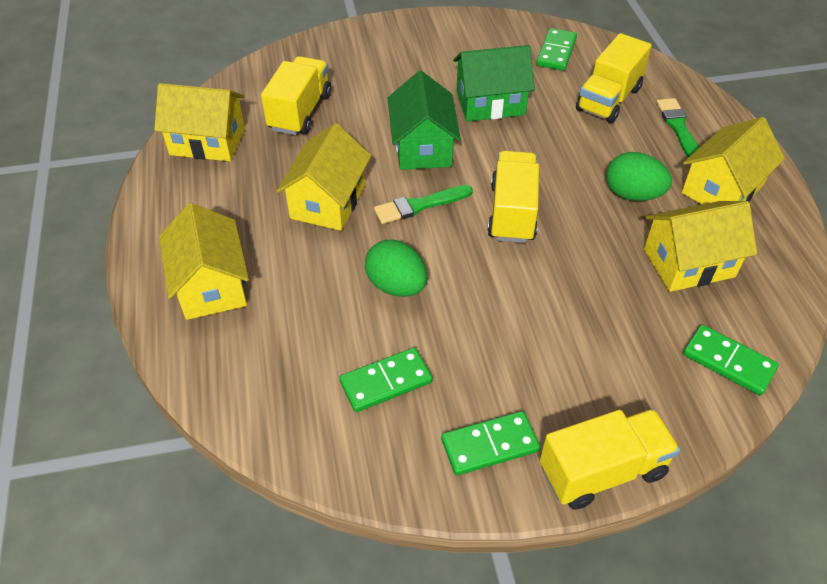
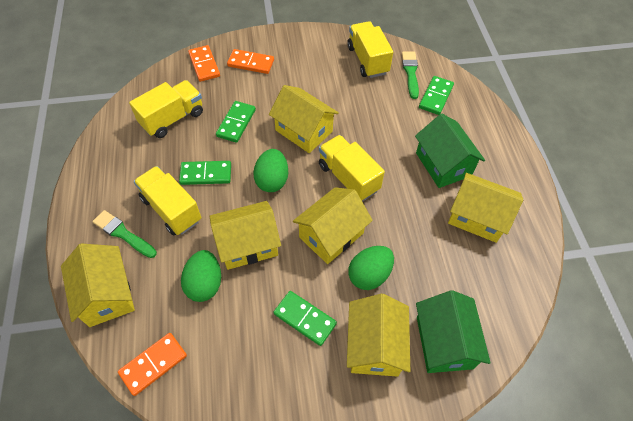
green egg: 2 -> 3
orange domino: 0 -> 3
yellow house: 5 -> 6

